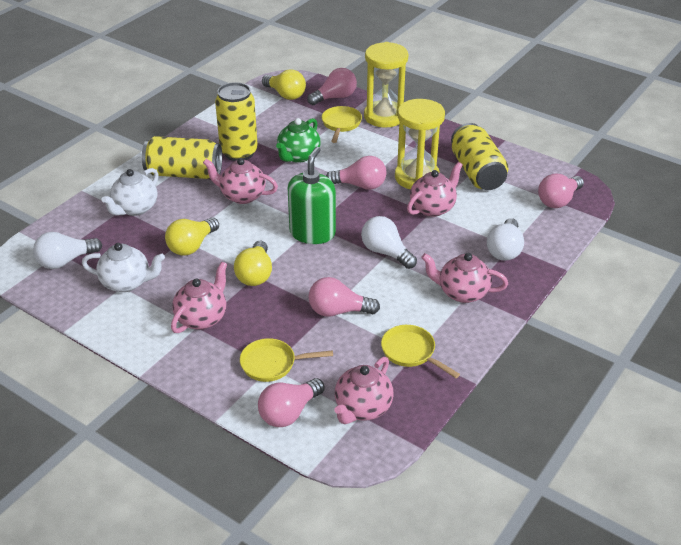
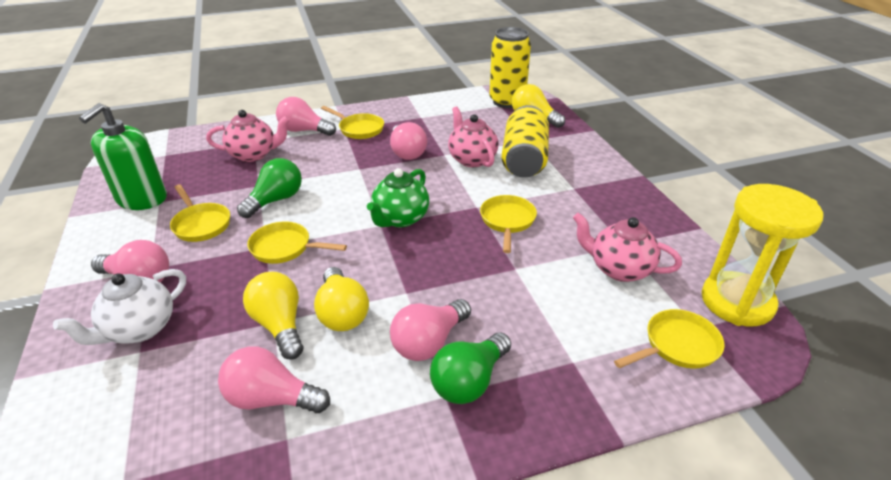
green light bulb: 0 -> 2
pink teapot: 5 -> 3
white light bulb: 3 -> 0
white teapot: 2 -> 1
yellow can: 3 -> 2
yellow hourglass: 2 -> 1
yellow pan: 3 -> 5

